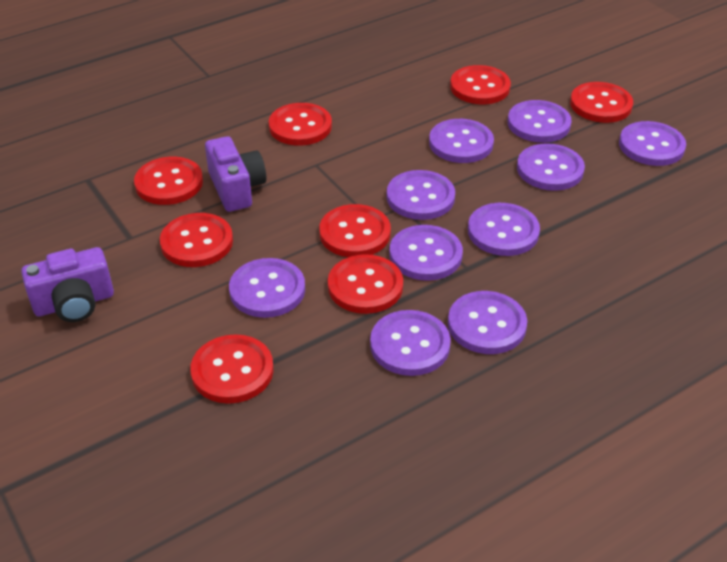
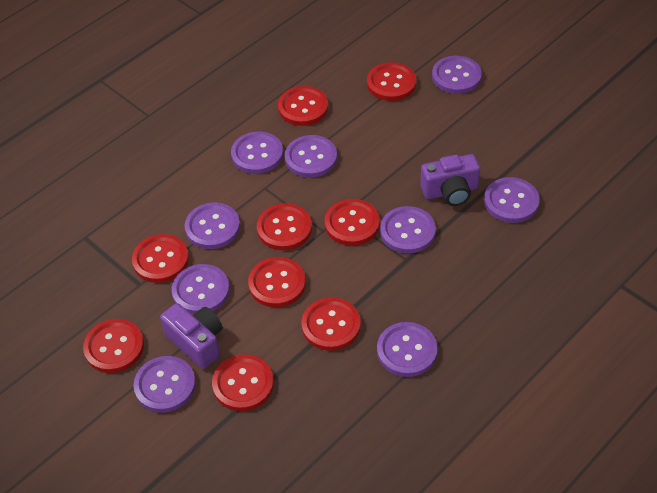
purple button: 10 -> 9
red button: 8 -> 9

